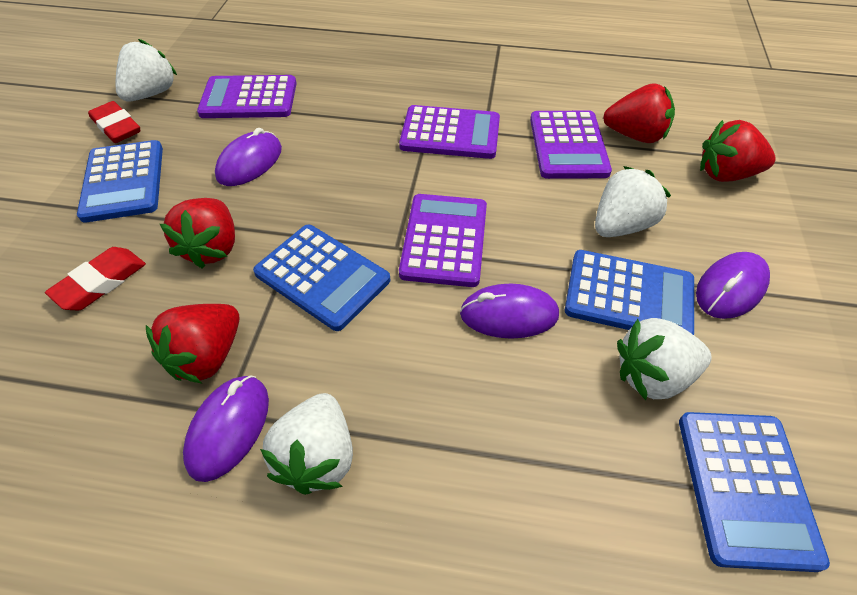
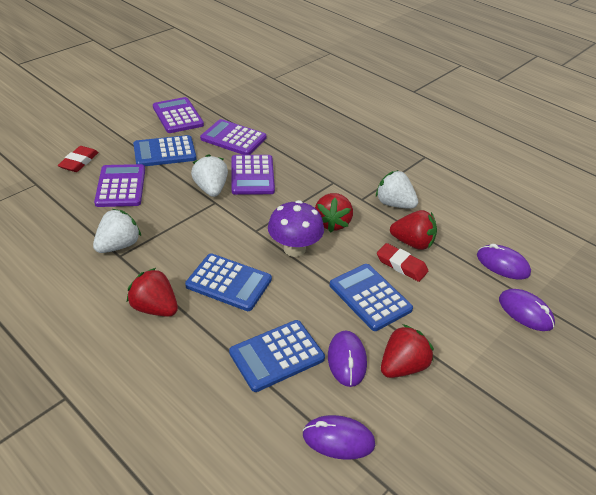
purple mushroom: 0 -> 1
white strawberry: 4 -> 3

